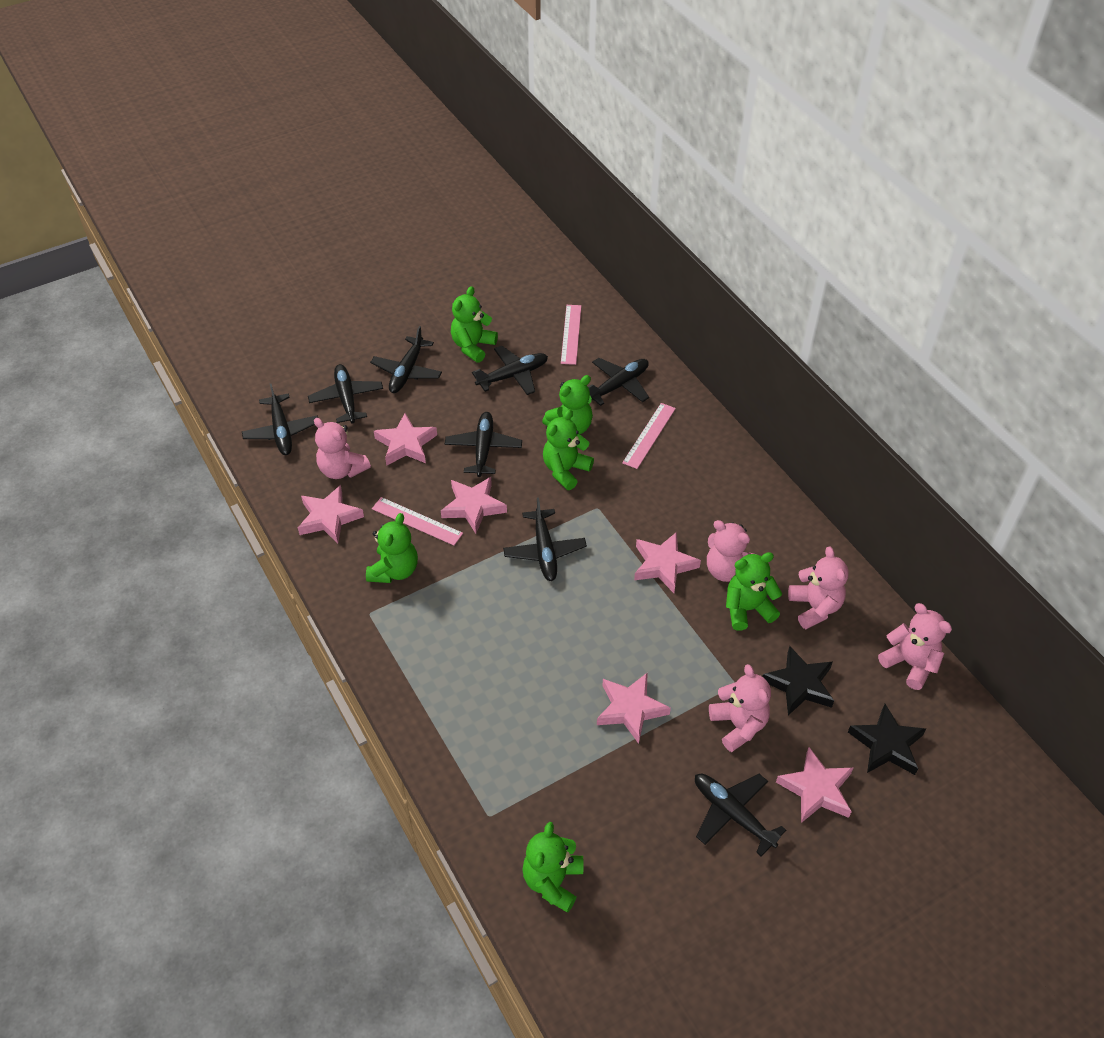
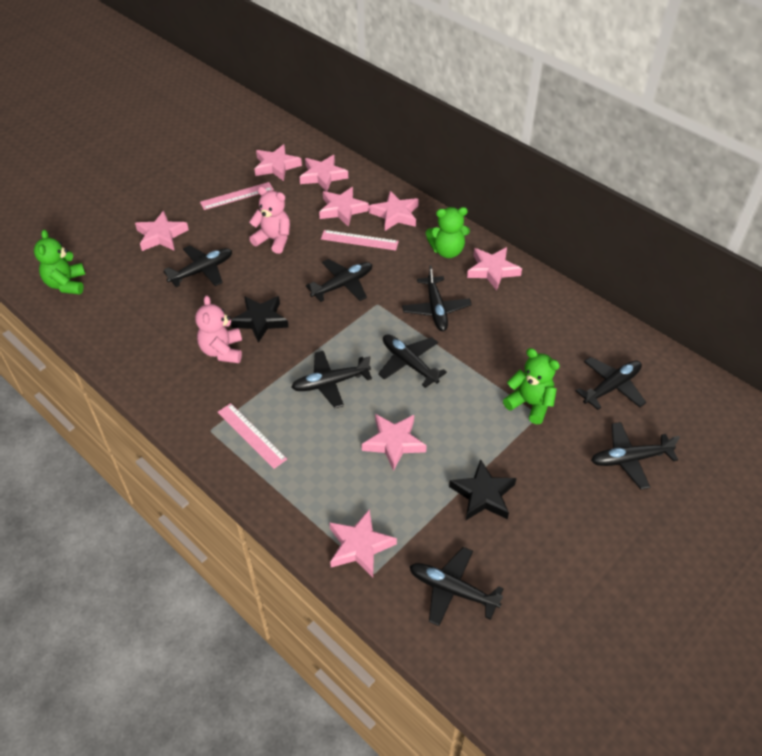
green teddy bear: 6 -> 3
pink star: 6 -> 8
pink teddy bear: 5 -> 2

